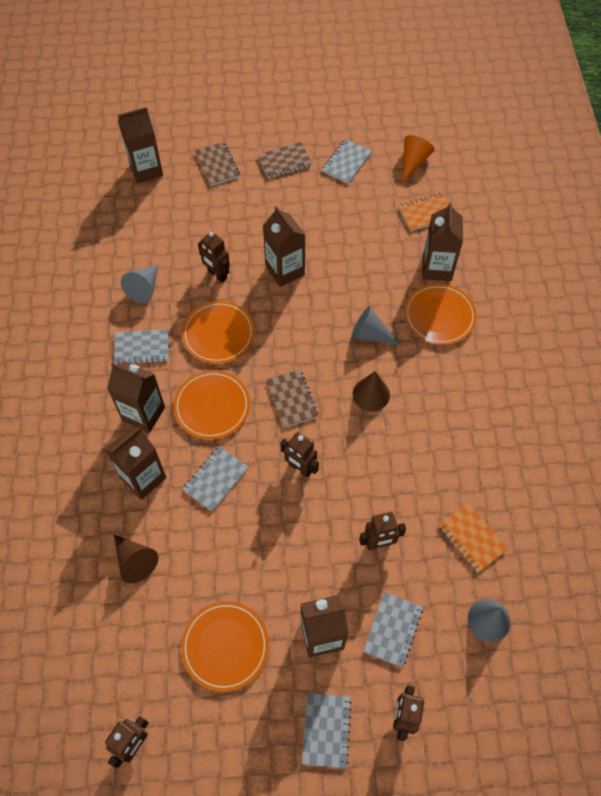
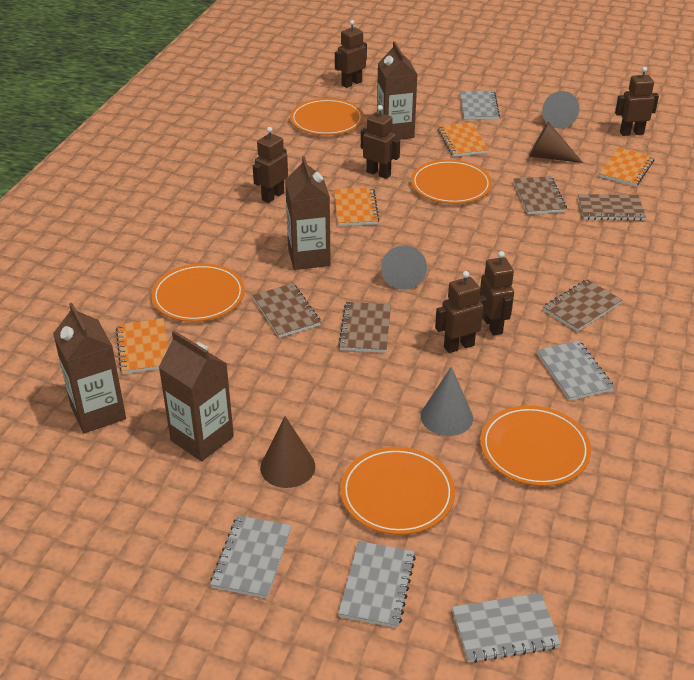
brown carton: 6 -> 4
brown notebook: 3 -> 5
brown robot: 5 -> 6
orange cone: 1 -> 0
orange notebook: 2 -> 4
orange plate: 4 -> 5

